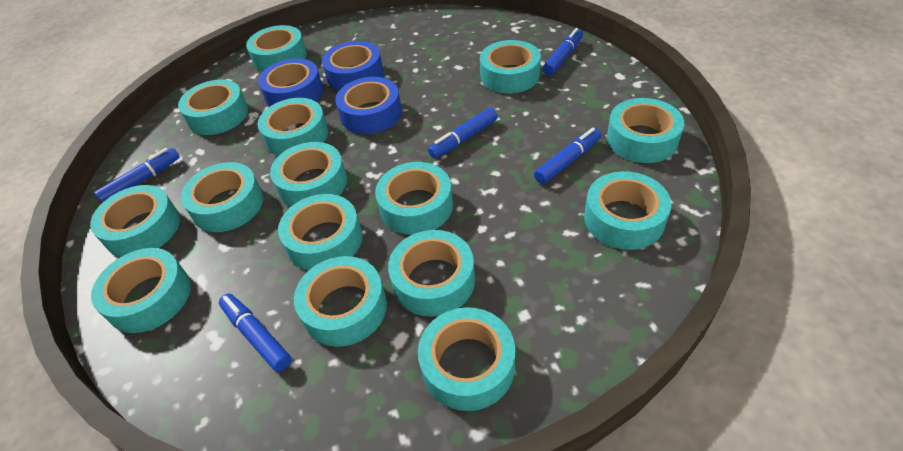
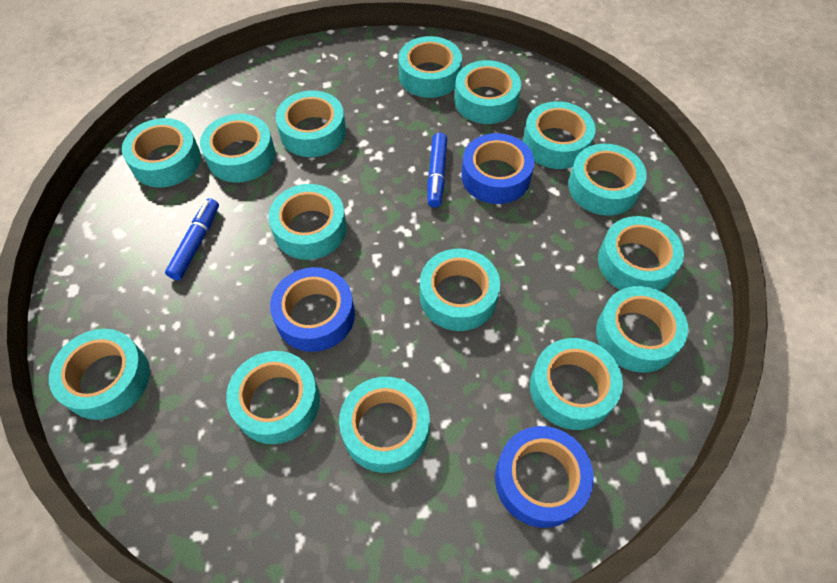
blue marker: 5 -> 2

